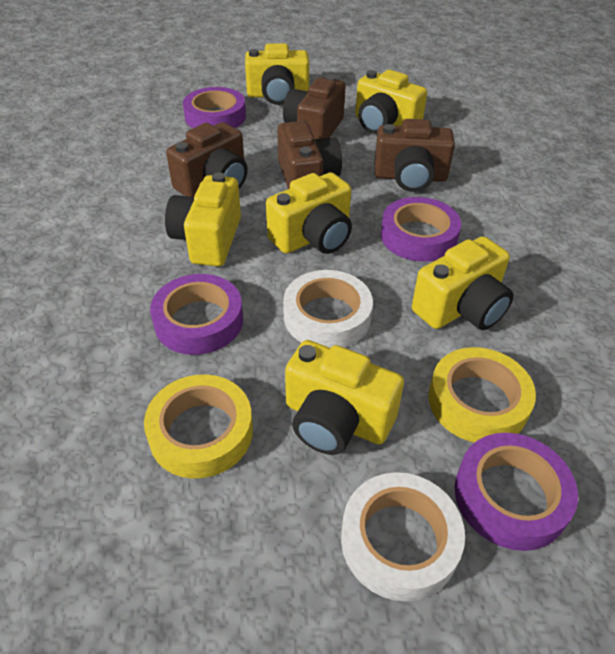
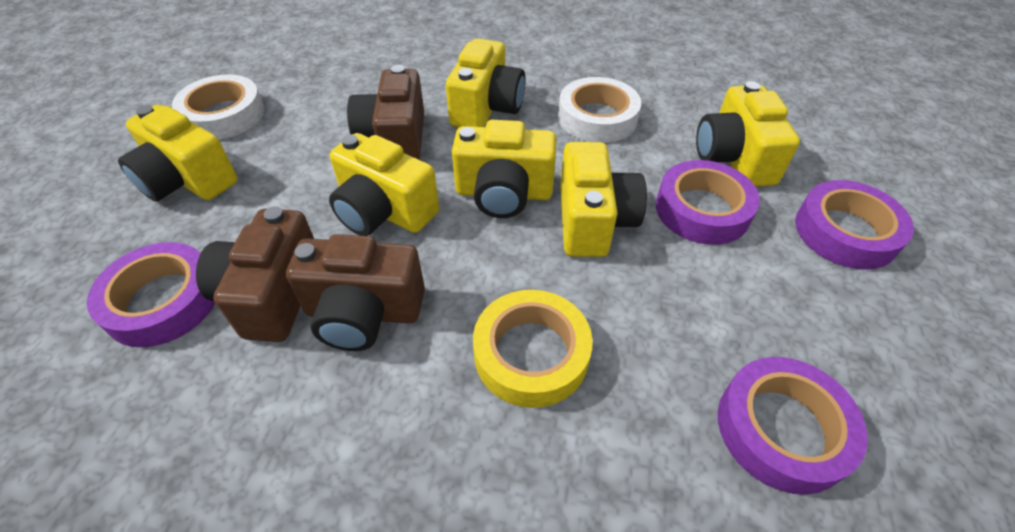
brown camera: 4 -> 3
yellow tape: 2 -> 1

